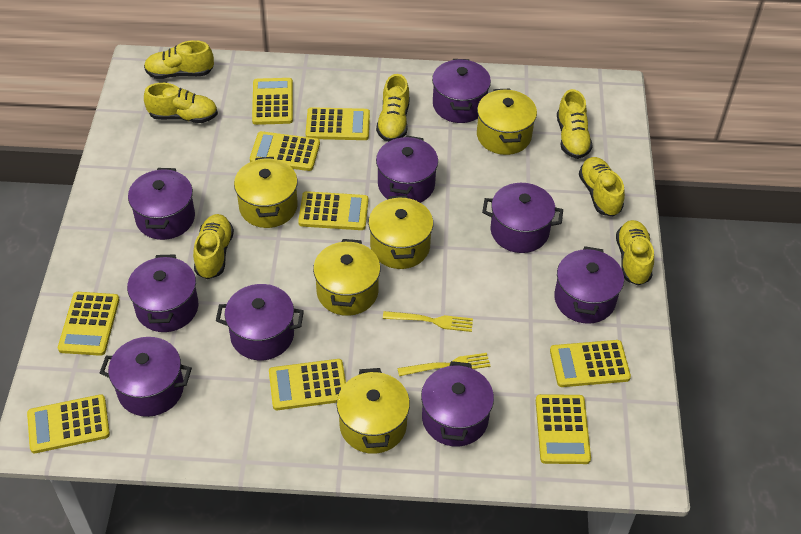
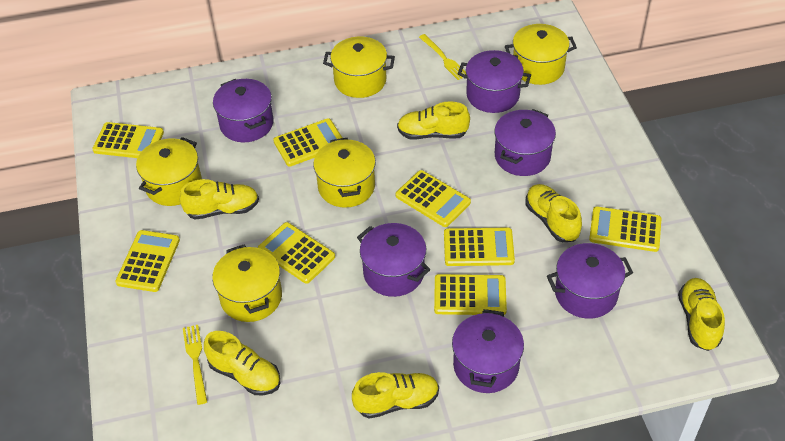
purple pot: 9 -> 6
yellow calculator: 9 -> 8
yellow shoe: 7 -> 6

